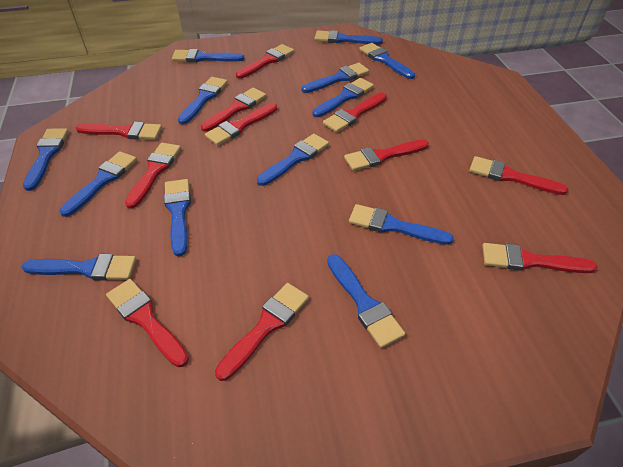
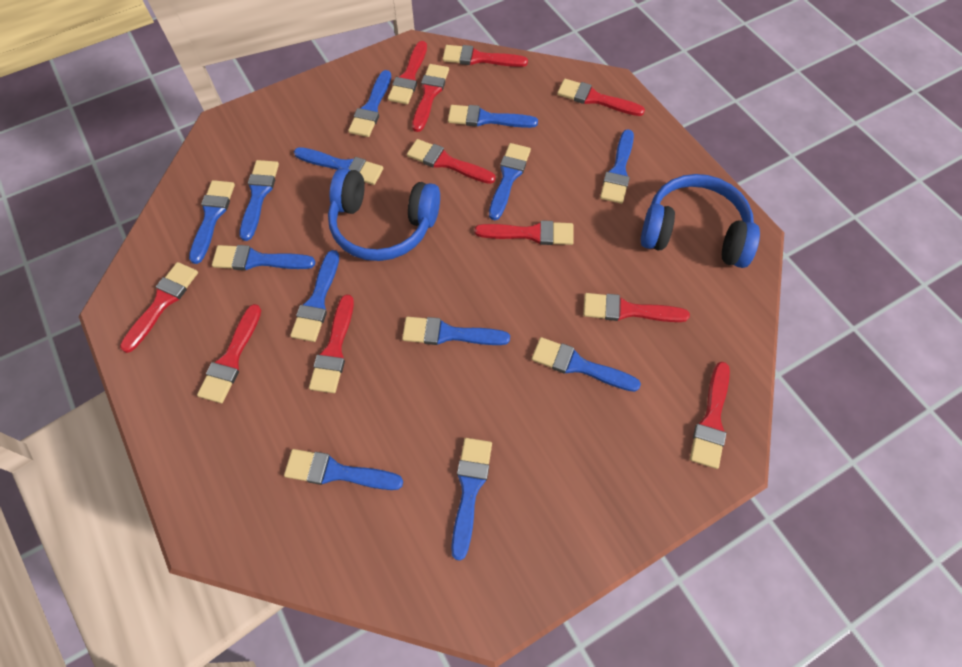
blue headphones: 0 -> 2

